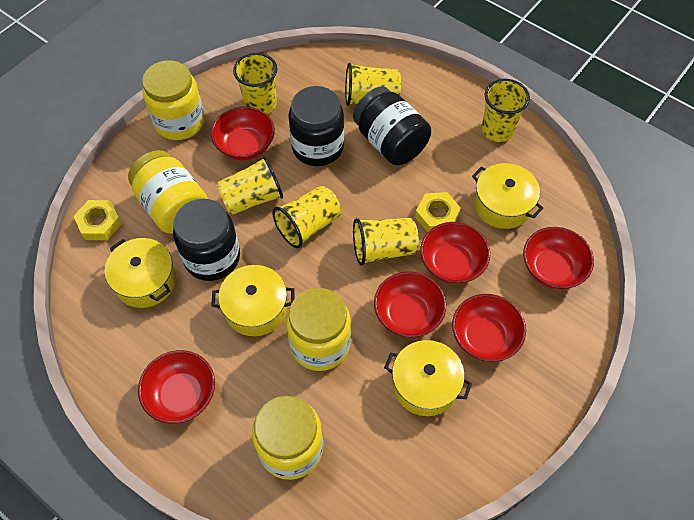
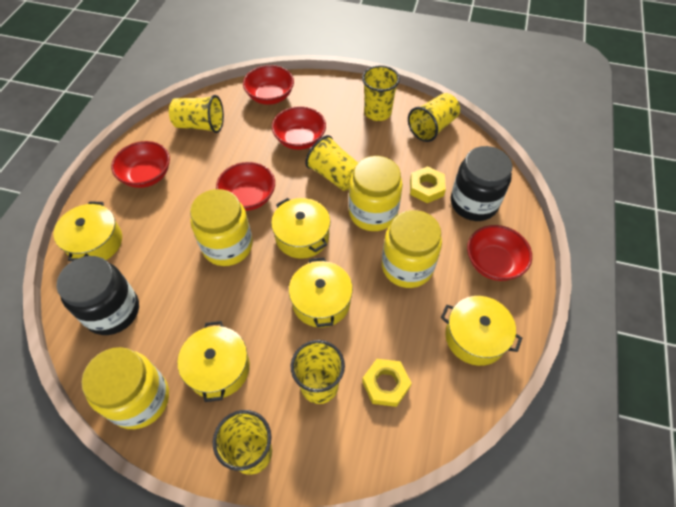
black jar: 3 -> 2
red bowl: 6 -> 5
yellow pot: 4 -> 5

